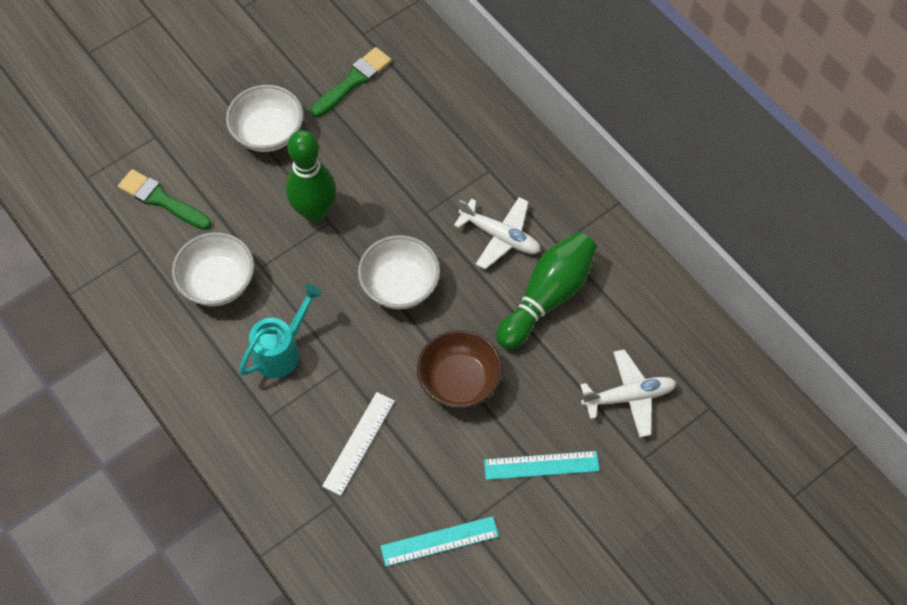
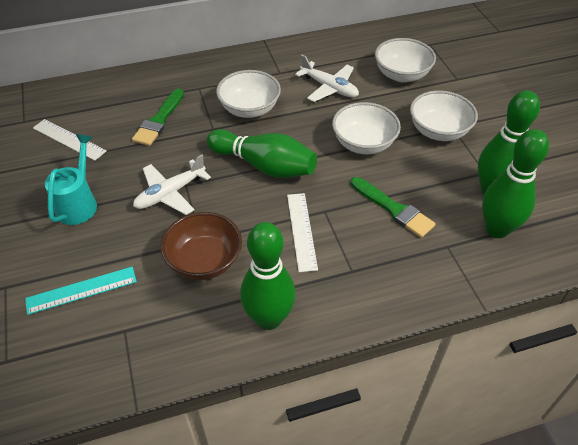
green bowling pin: 2 -> 4
turquoise ruler: 2 -> 1
white bowl: 3 -> 4
white ruler: 1 -> 2

